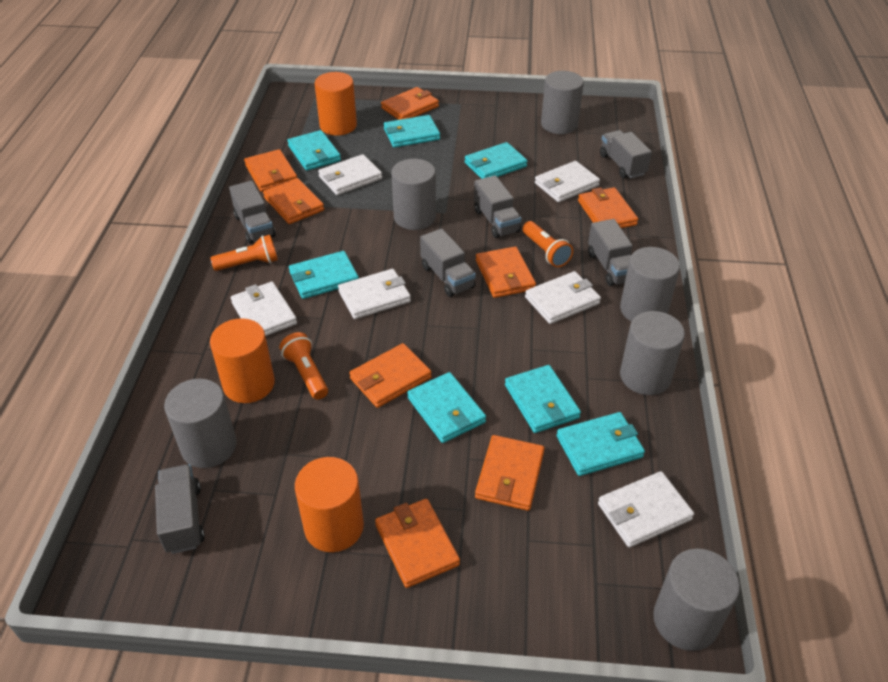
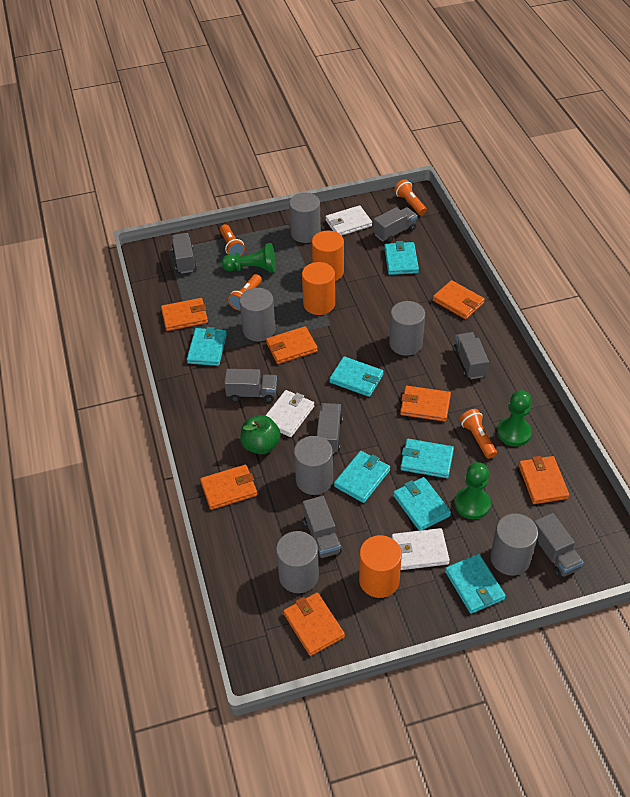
green apple: 0 -> 1
green pawn: 0 -> 3
grey truck: 6 -> 7
orange flashlight: 3 -> 4
orange wallet: 8 -> 7
white wallet: 6 -> 3

